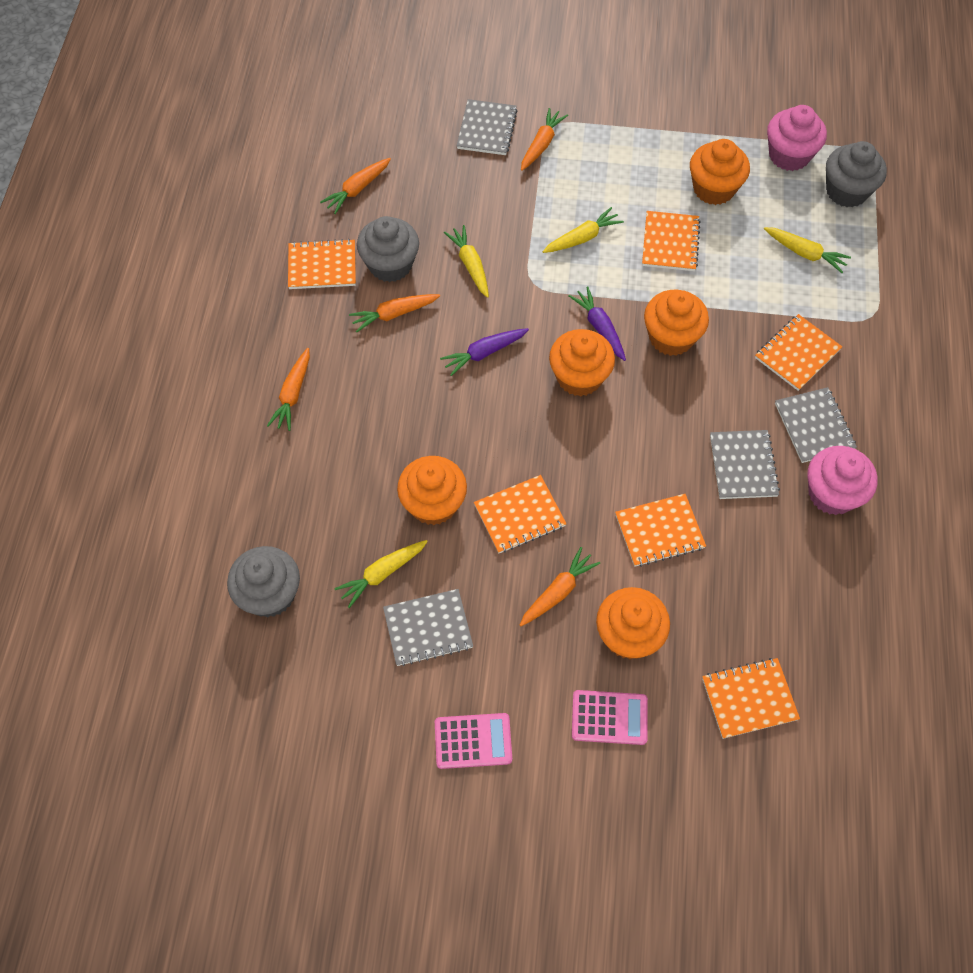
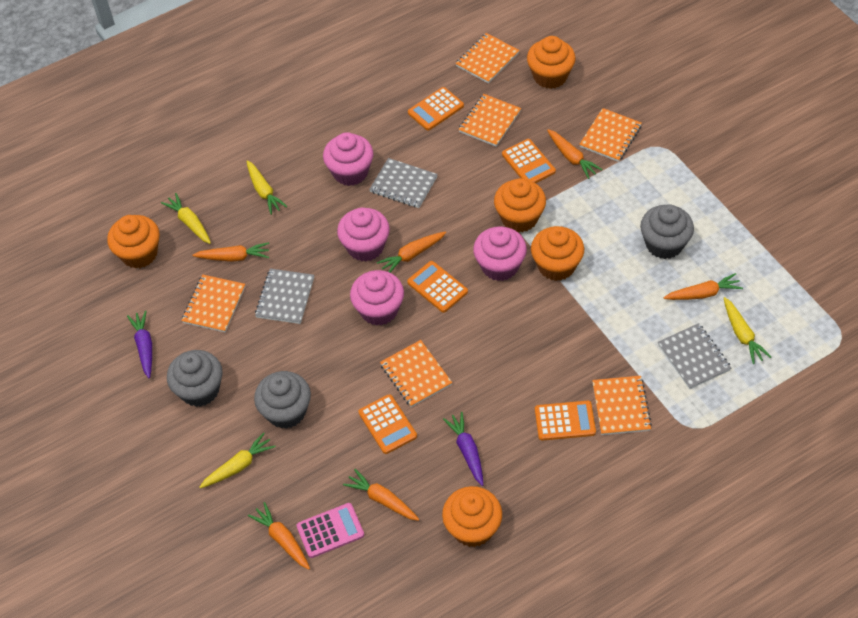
grey notebook: 4 -> 3
orange calculator: 0 -> 5
orange carrot: 5 -> 6
pink calculator: 2 -> 1
pink cupcake: 2 -> 4

